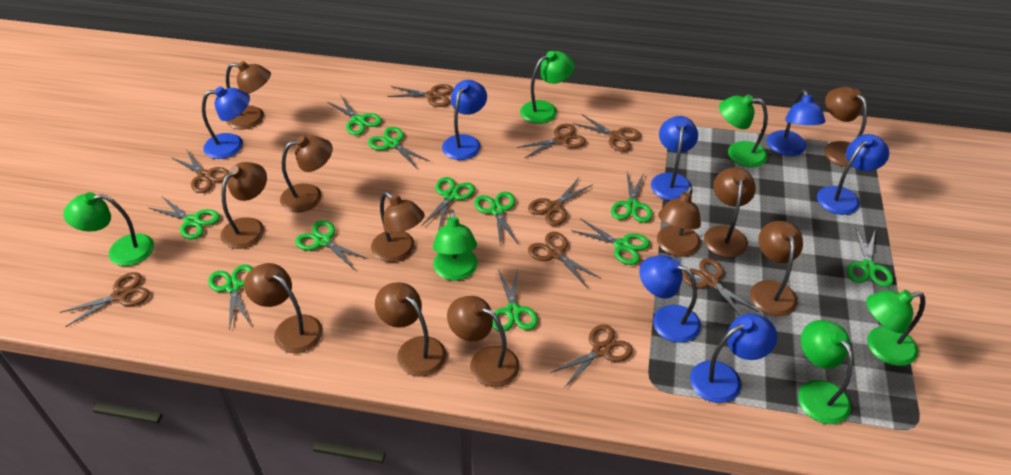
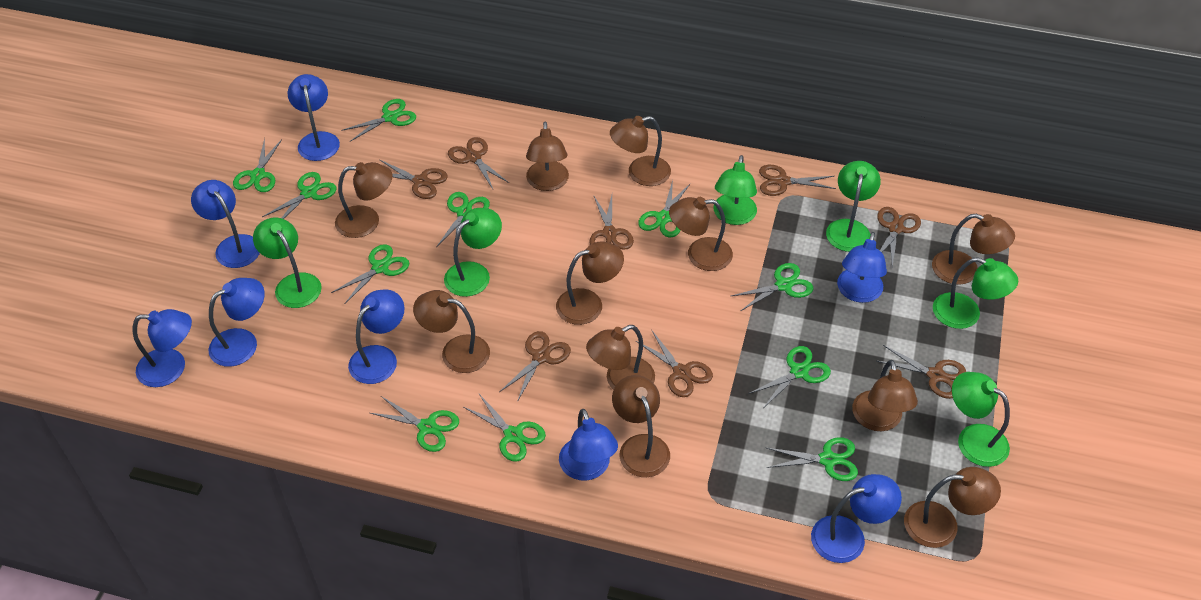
blue lamp: 7 -> 8
brown scissors: 9 -> 8

